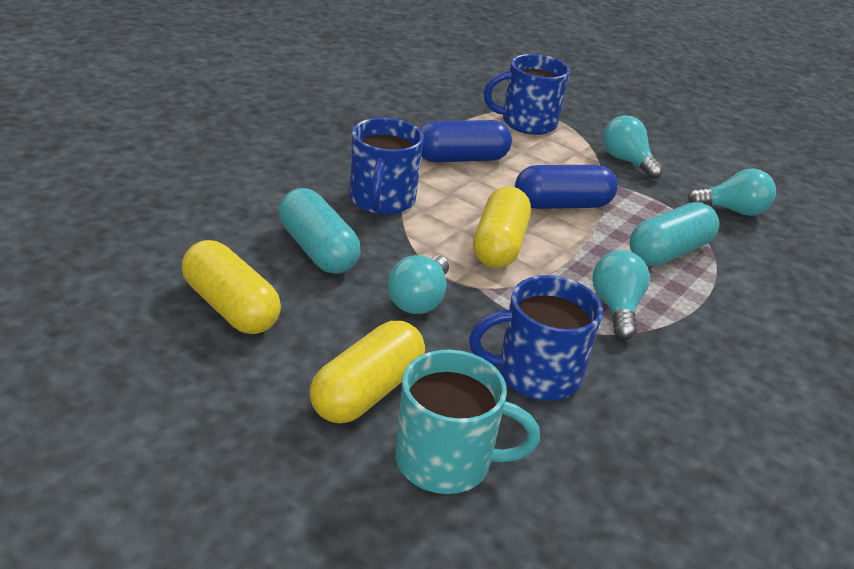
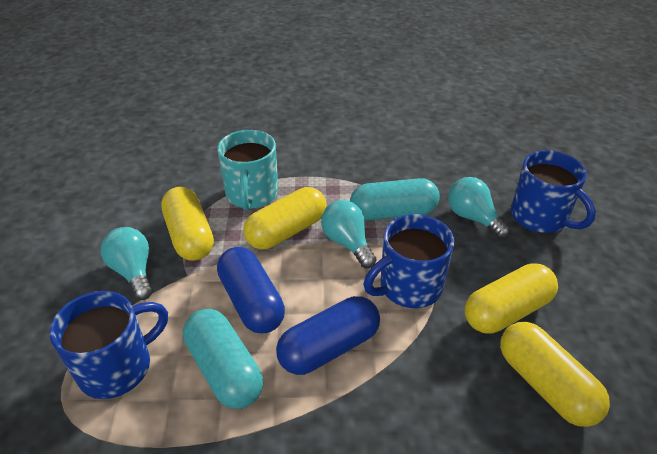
turquoise light bulb: 4 -> 3
yellow capsule: 3 -> 4

